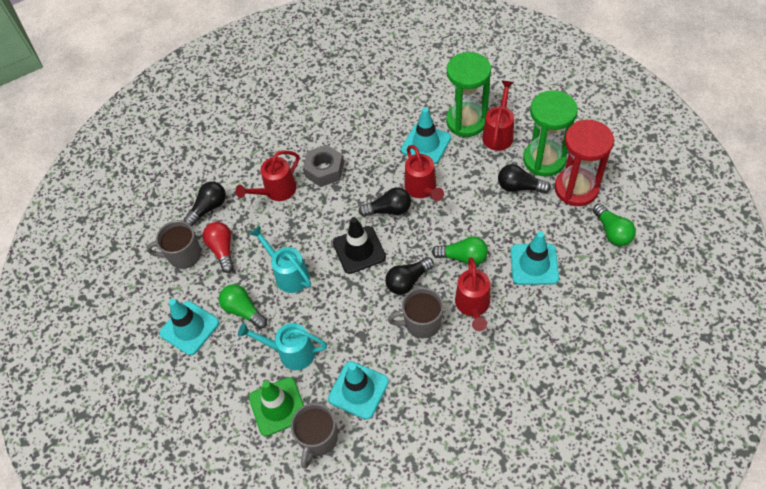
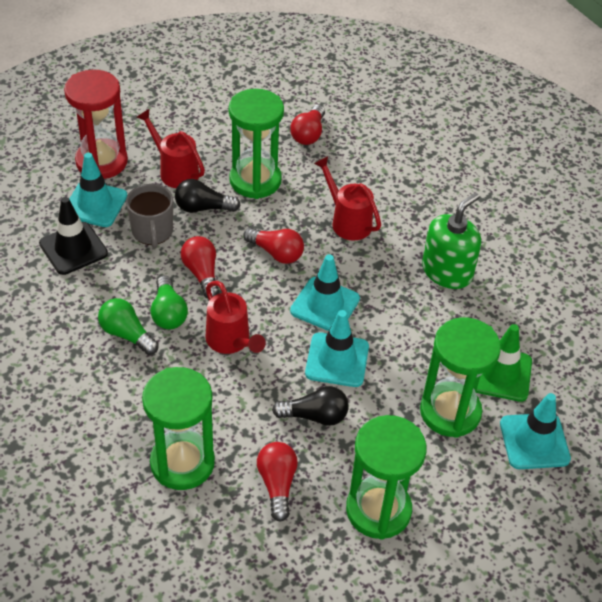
black light bulb: 4 -> 2
green hourglass: 2 -> 4
green light bulb: 3 -> 2
green soap dispenser: 0 -> 1
grey mug: 3 -> 1
grey nut: 1 -> 0
red light bulb: 1 -> 4
red watering can: 4 -> 3
turquoise watering can: 2 -> 0

